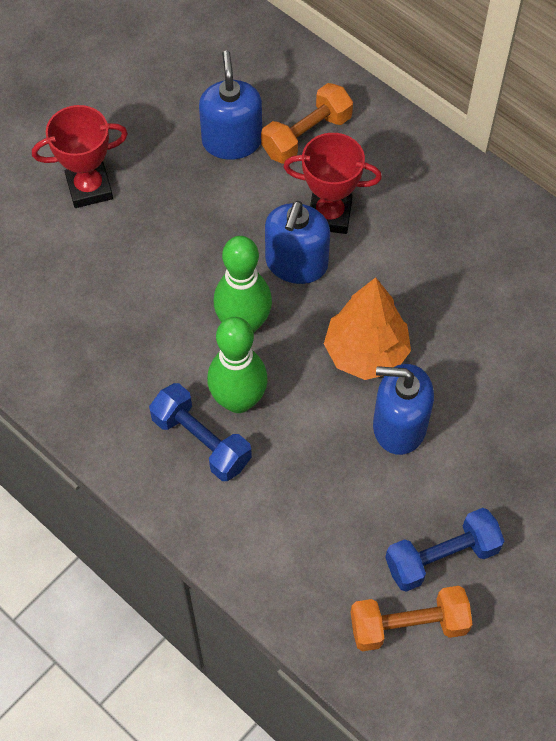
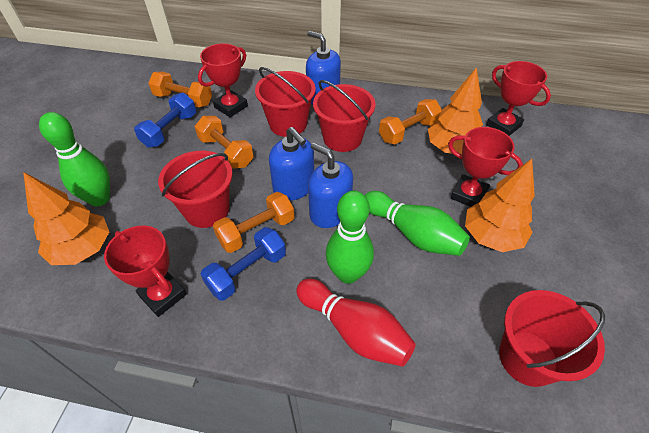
green bowling pin: 2 -> 3
orange dumbbell: 2 -> 4
orange tree: 1 -> 3
red bowling pin: 0 -> 1
red bucket: 0 -> 4
red trophy: 2 -> 4

